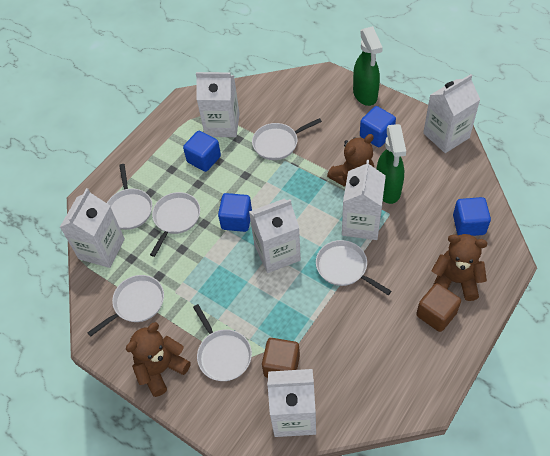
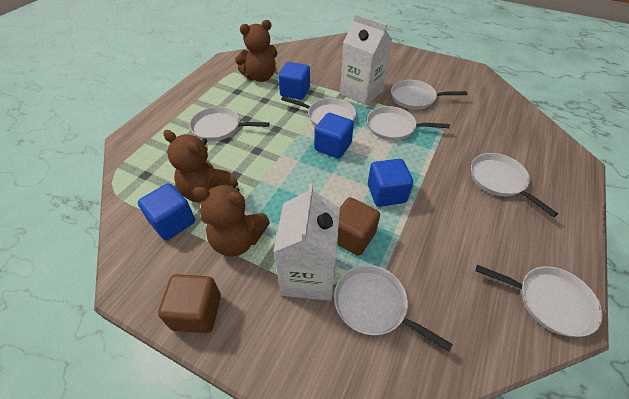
green spray bottle: 2 -> 0
white carton: 6 -> 2
white pan: 6 -> 7

